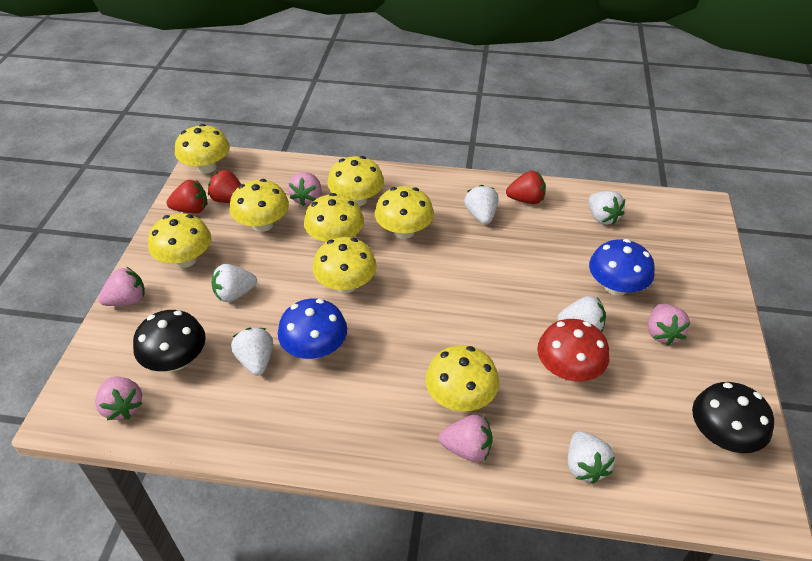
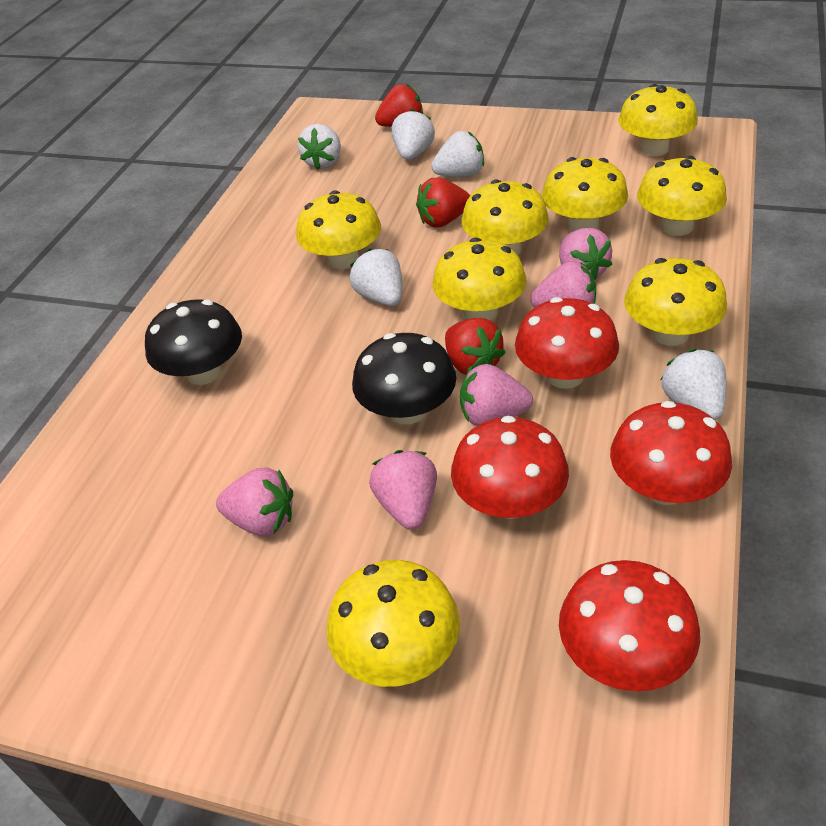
blue mushroom: 2 -> 0
red mushroom: 1 -> 4
white strawberry: 6 -> 5

